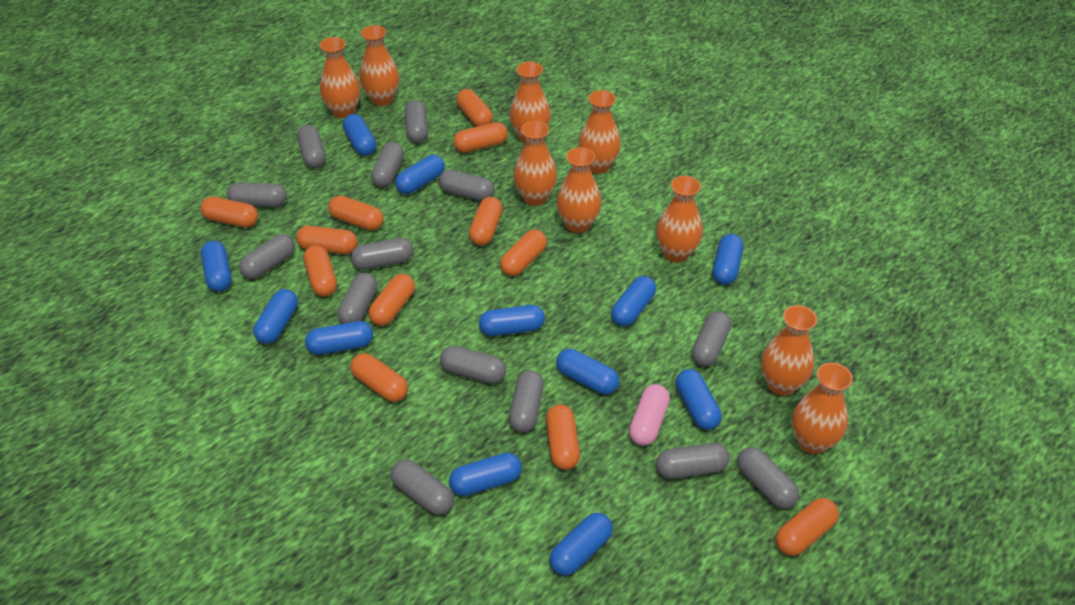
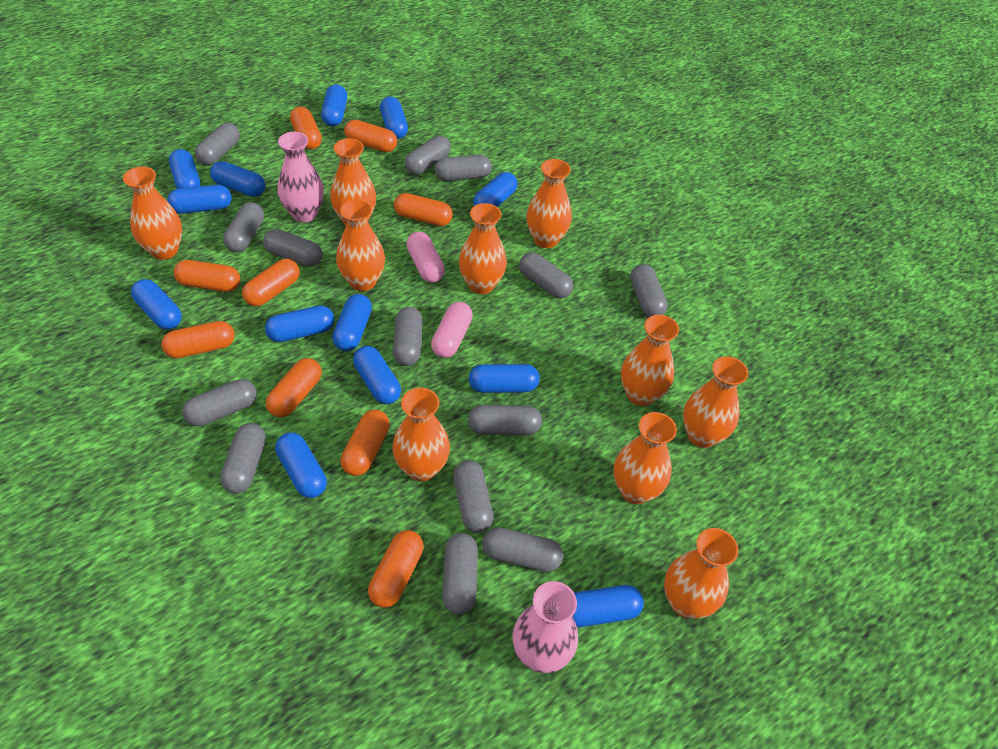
blue capsule: 12 -> 13
orange capsule: 12 -> 9
orange vase: 9 -> 10
pink capsule: 1 -> 2
pink vase: 0 -> 2

